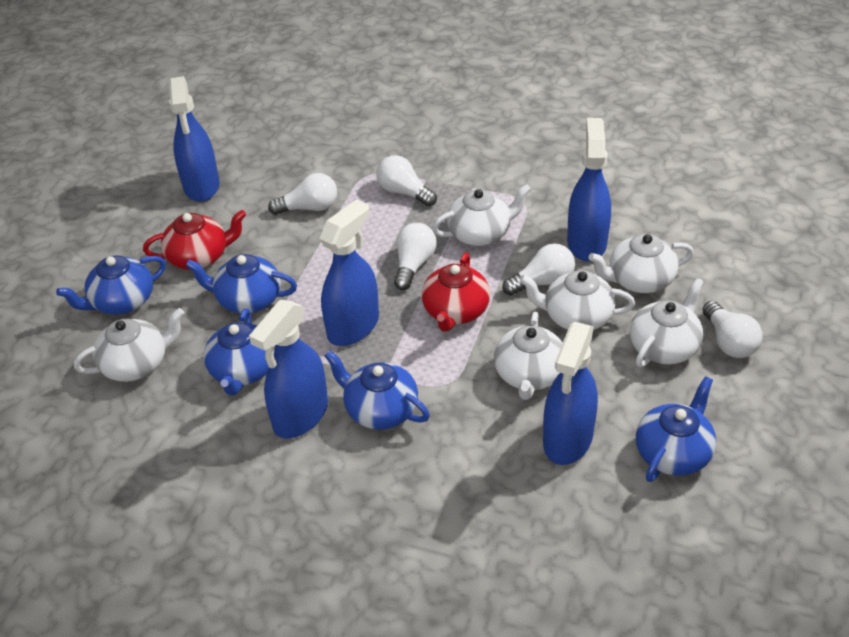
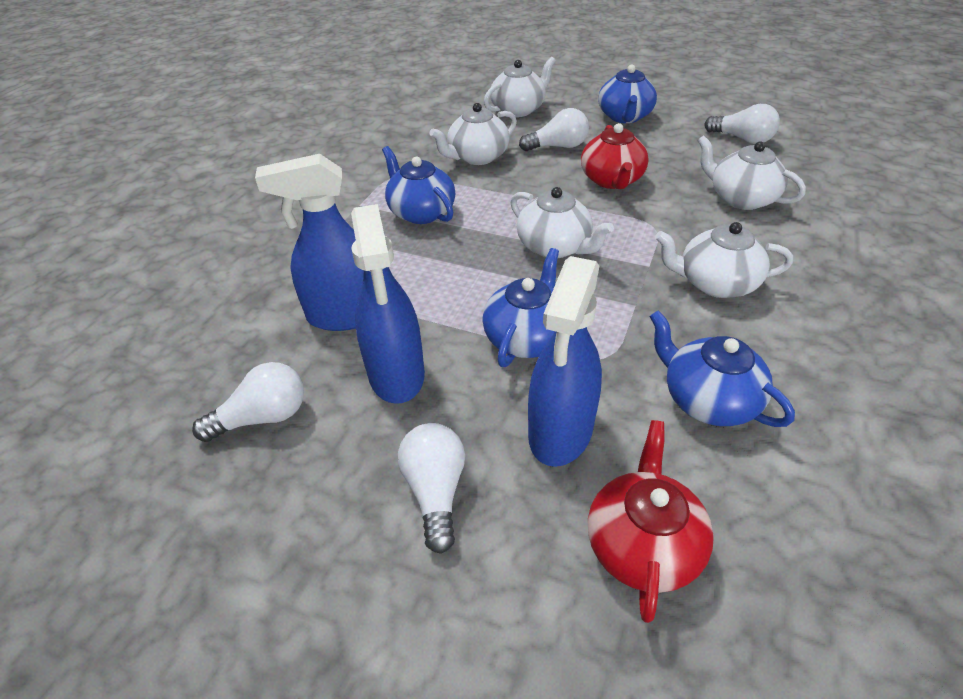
blue spray bottle: 5 -> 3
blue teapot: 5 -> 4
white light bulb: 5 -> 4
white teapot: 6 -> 5

